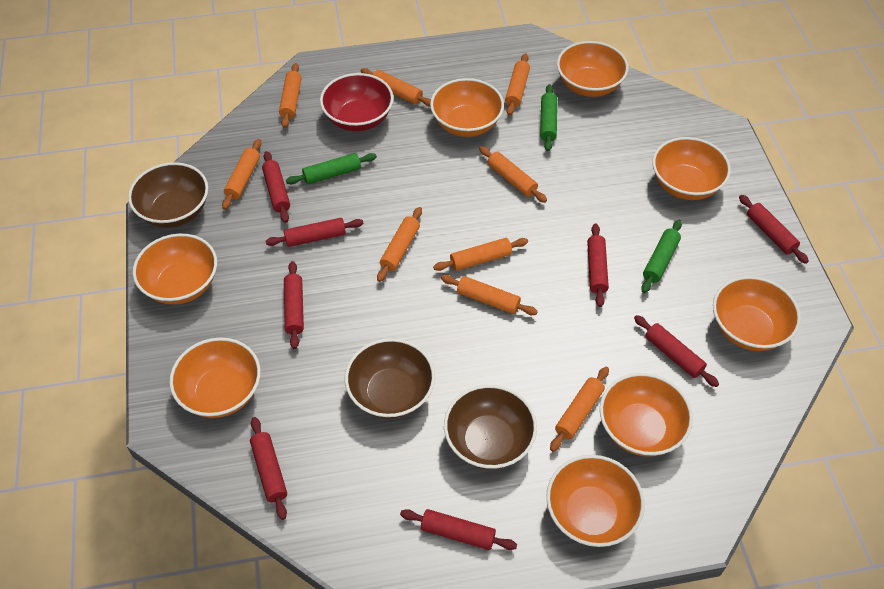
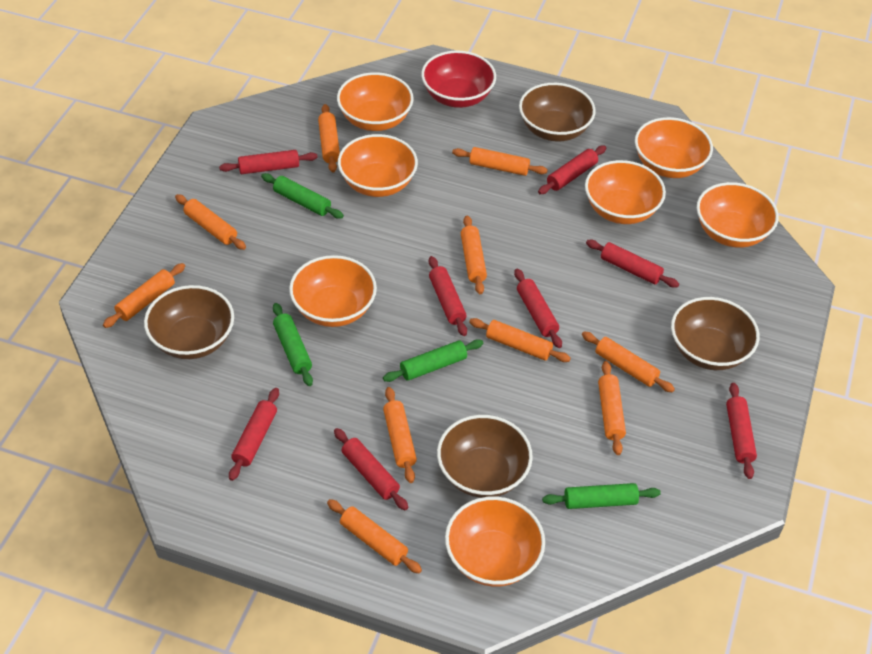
brown bowl: 3 -> 4
green rolling pin: 3 -> 4
orange bowl: 8 -> 7
orange rolling pin: 9 -> 10

